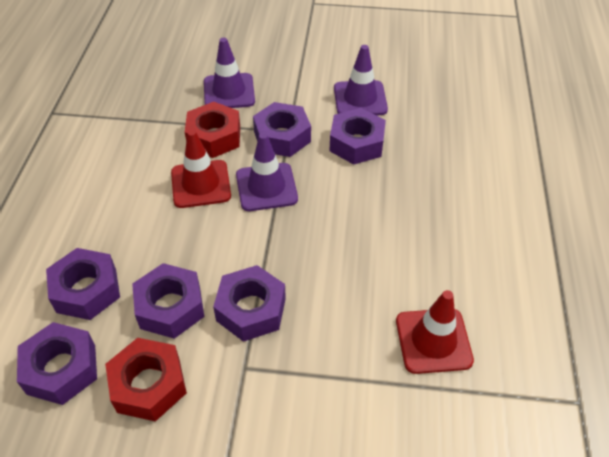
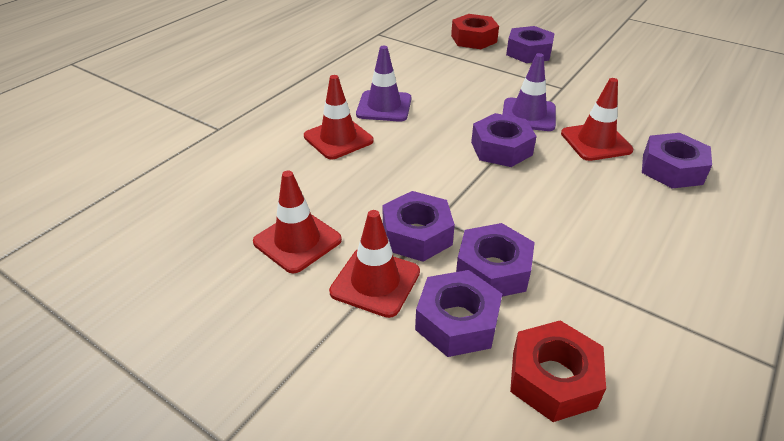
purple traffic cone: 3 -> 2
red traffic cone: 2 -> 4

